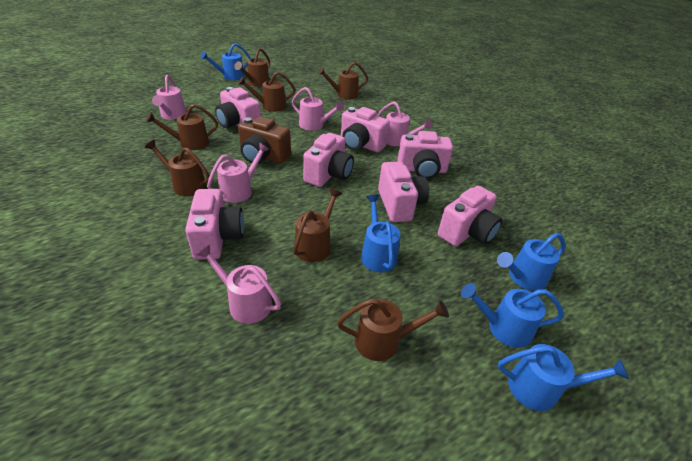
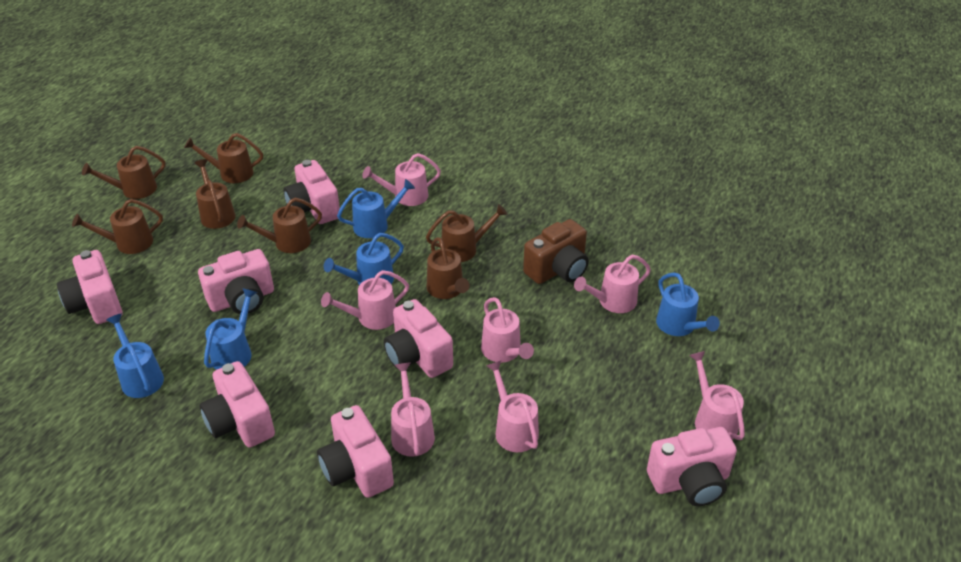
pink watering can: 5 -> 7

